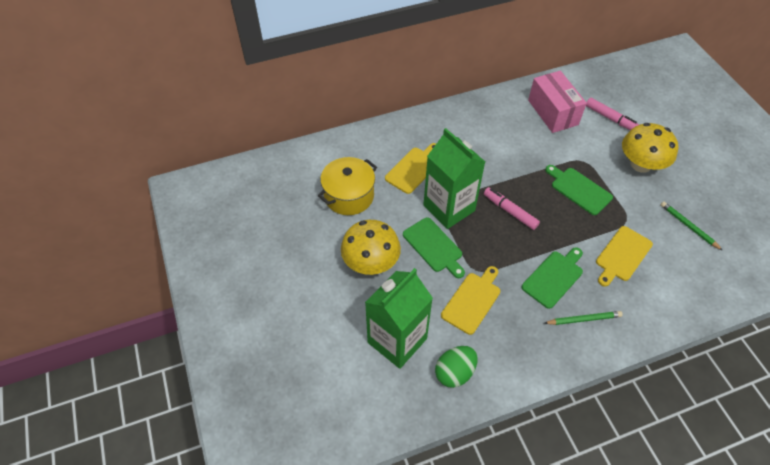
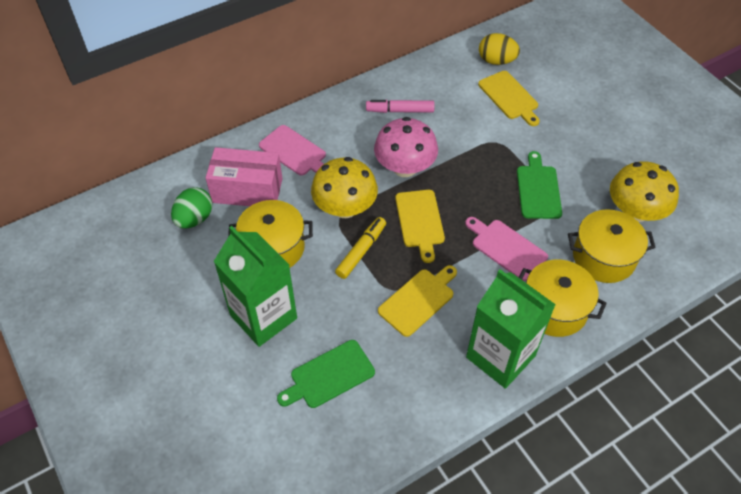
green cutting board: 3 -> 2
green pencil: 2 -> 0
pink cutting board: 0 -> 2
pink marker: 2 -> 1
pink mushroom: 0 -> 1
yellow egg: 0 -> 1
yellow marker: 0 -> 1
yellow pot: 1 -> 3

